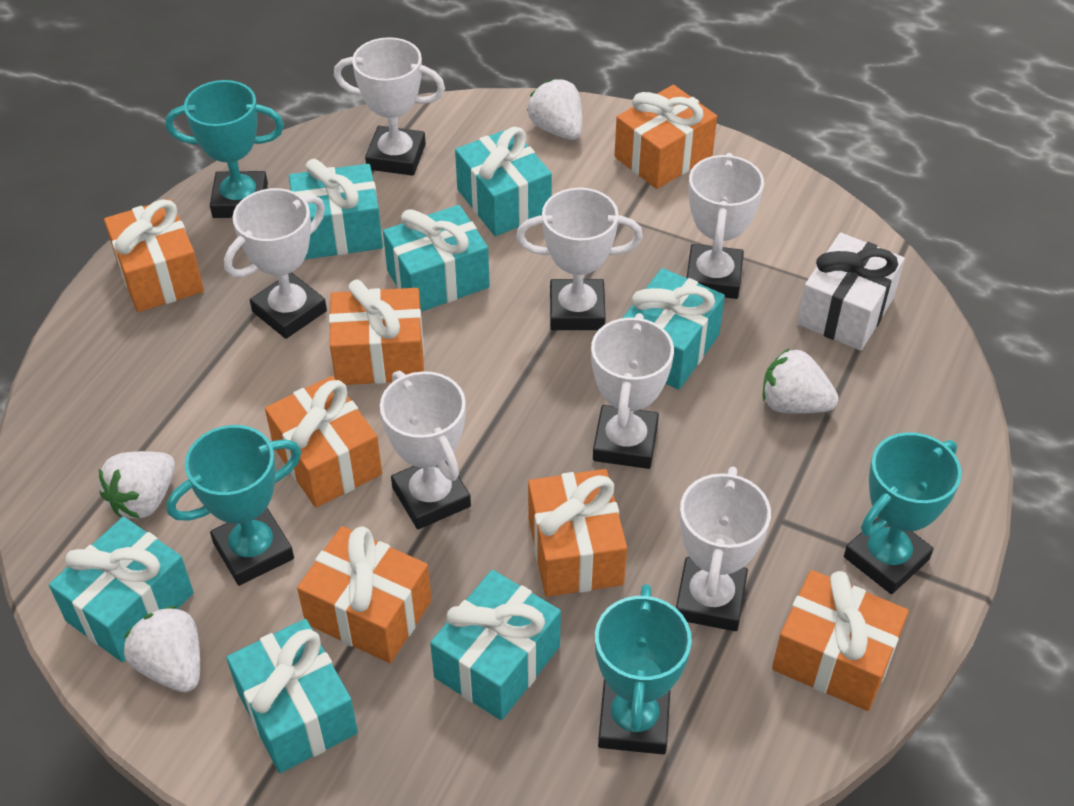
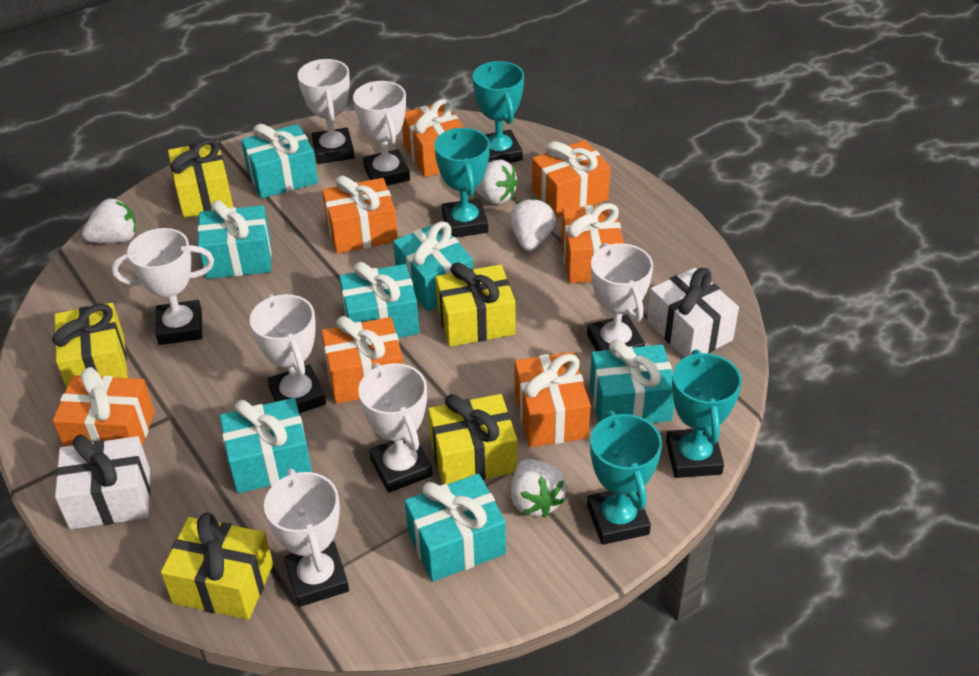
white gift: 1 -> 2
yellow gift: 0 -> 5

